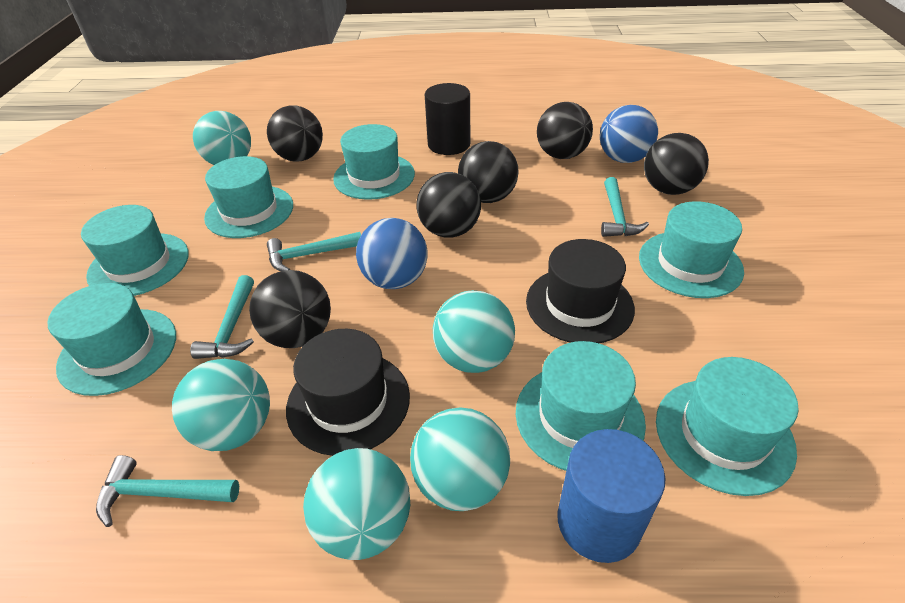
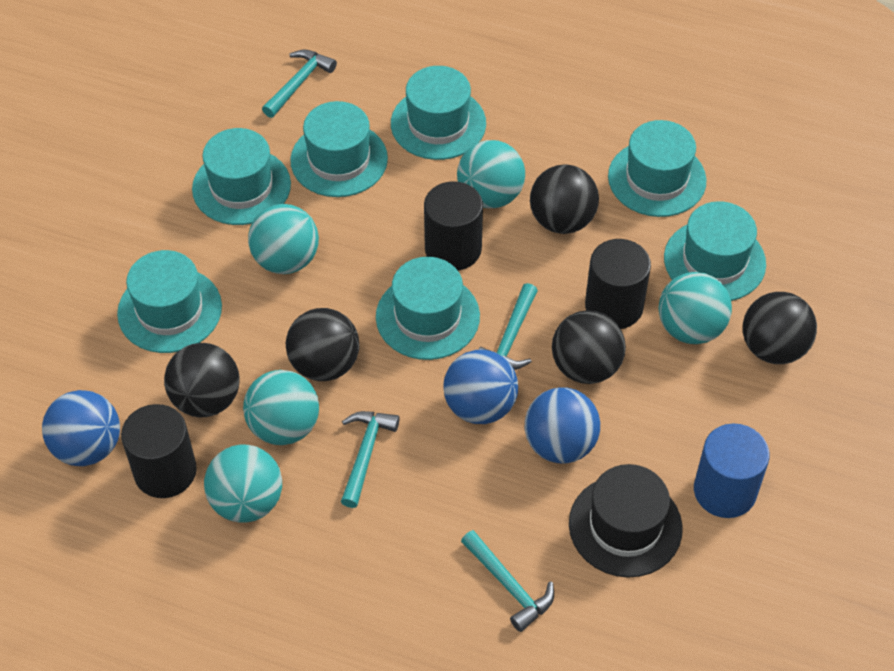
black ball: 6 -> 5
black cylinder: 1 -> 3
black hat: 2 -> 1
blue ball: 2 -> 3

